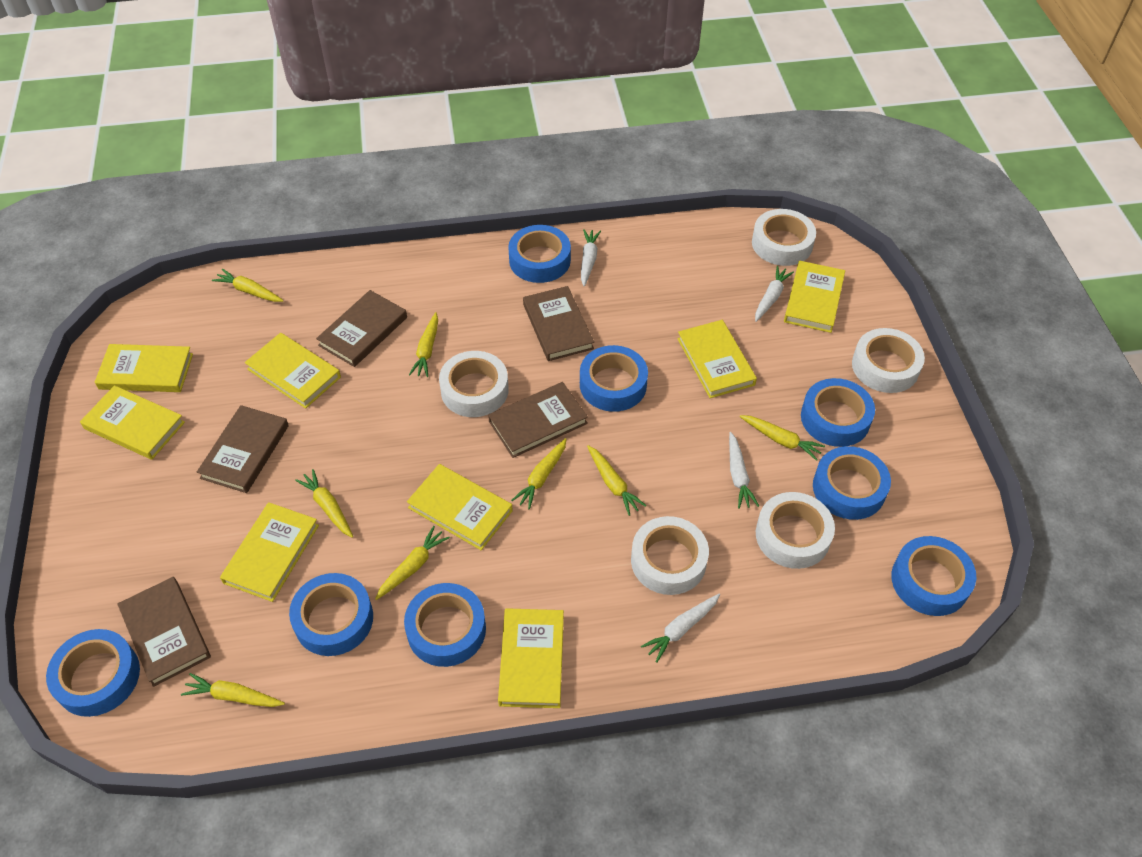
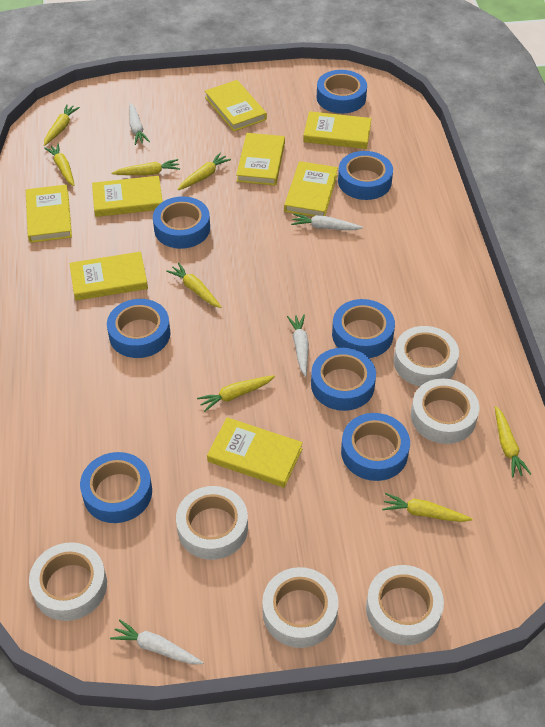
brown book: 5 -> 0
white tape: 5 -> 6

